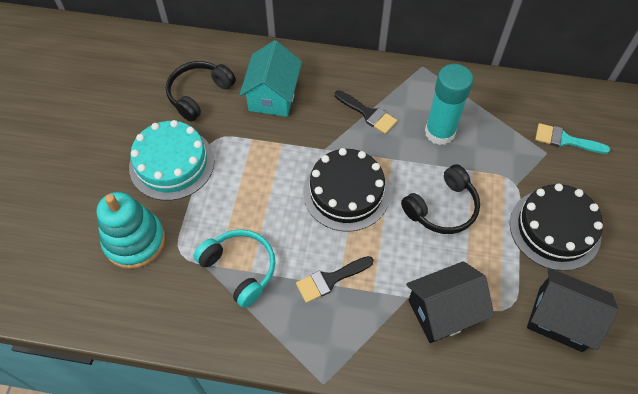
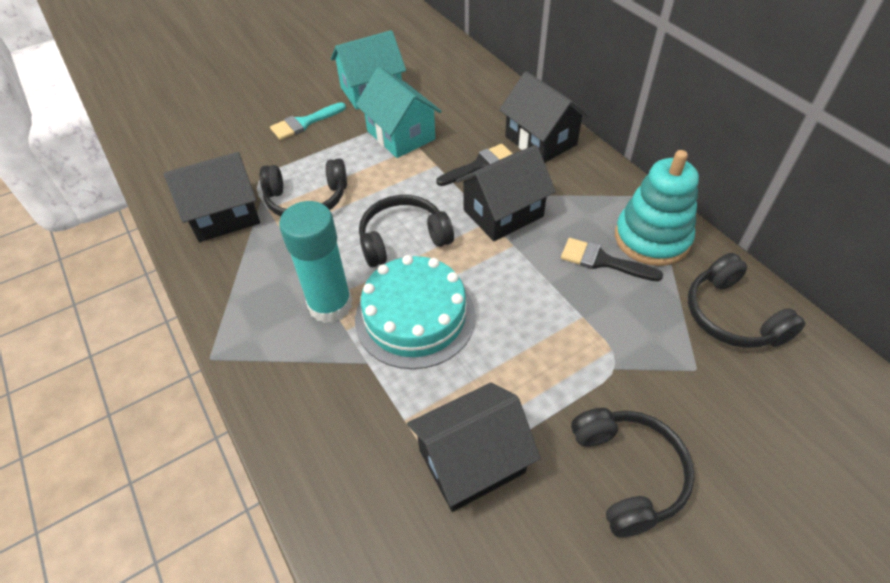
black cake: 2 -> 0
black headphones: 2 -> 4
black house: 2 -> 4
turquoise headphones: 1 -> 0
turquoise house: 1 -> 2

